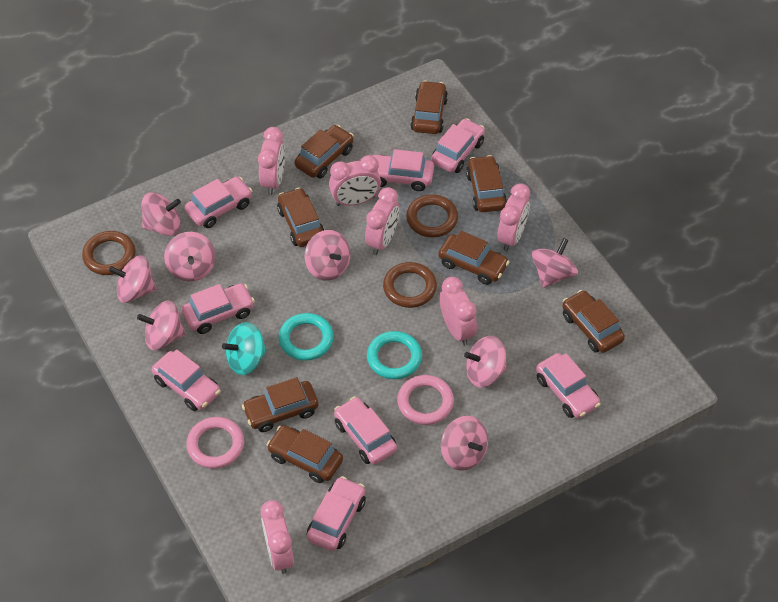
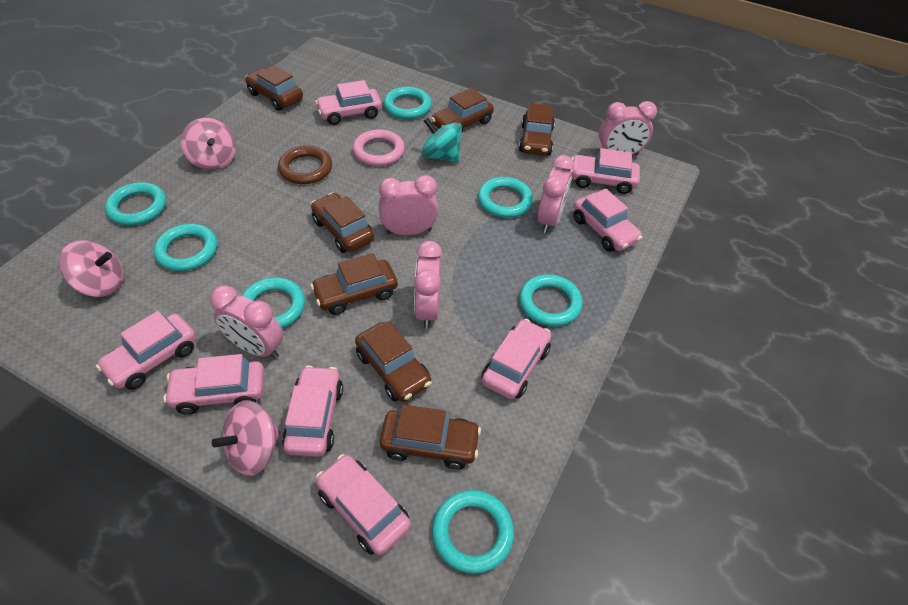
brown car: 8 -> 7
brown ring: 3 -> 1
pink clock: 6 -> 5
pink ring: 2 -> 1
pink spinning top: 8 -> 3
turquoise ring: 2 -> 7

